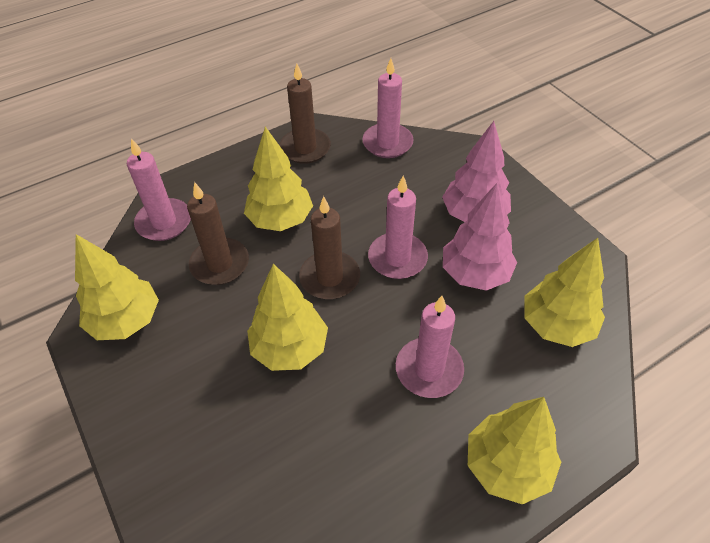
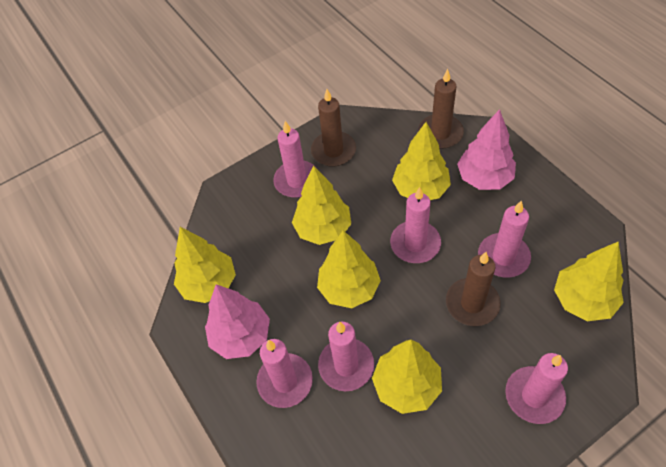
pink candle: 4 -> 6
yellow tree: 5 -> 6

